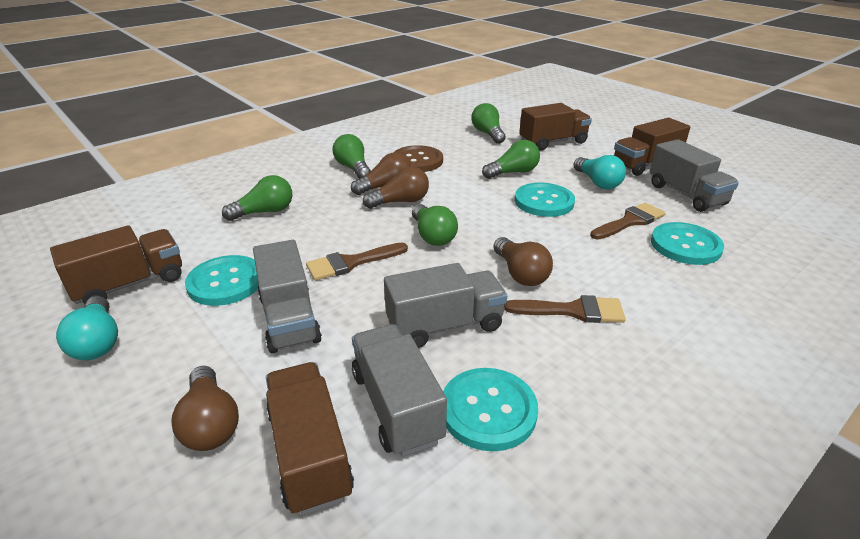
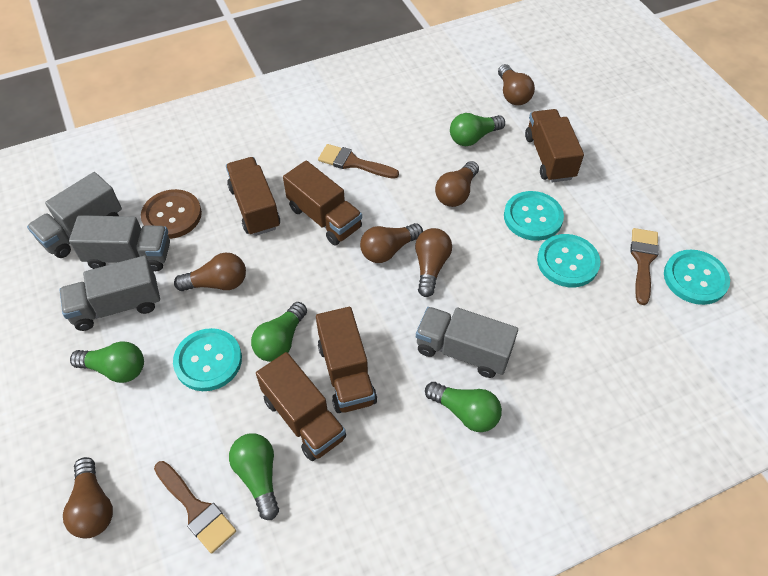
brown light bulb: 4 -> 6
brown truck: 4 -> 5
turquoise light bulb: 2 -> 0

